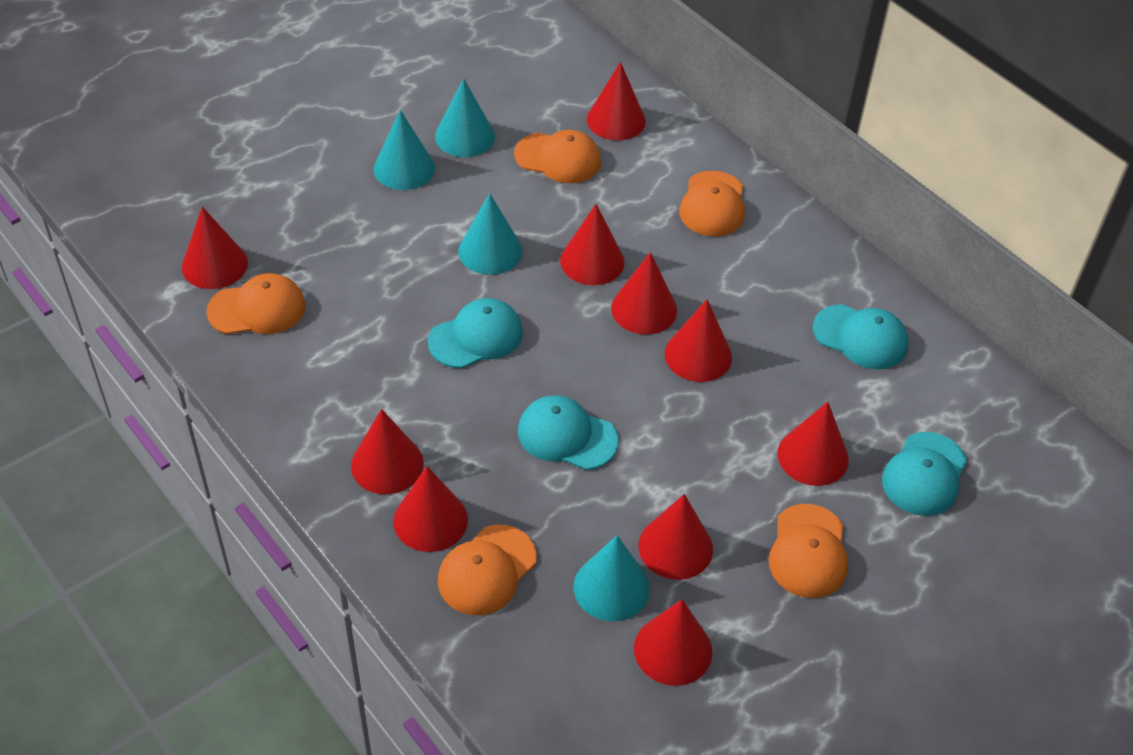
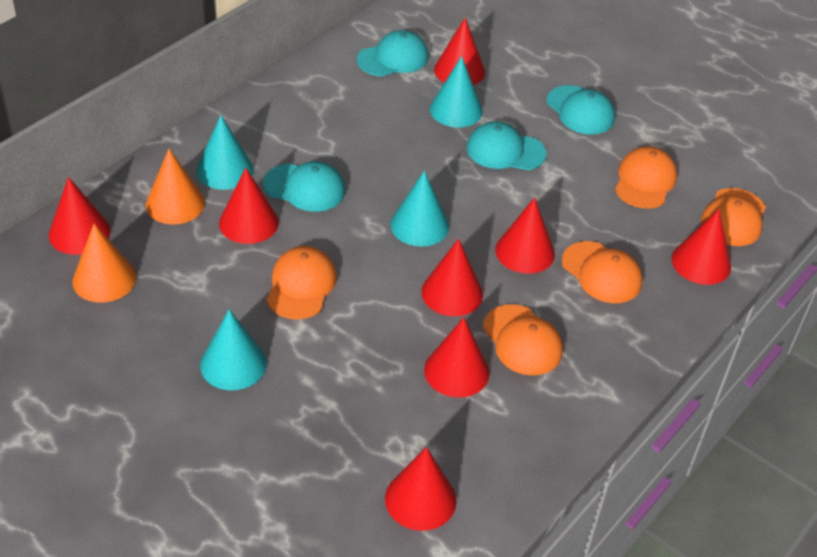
orange cone: 0 -> 2
red cone: 10 -> 8

